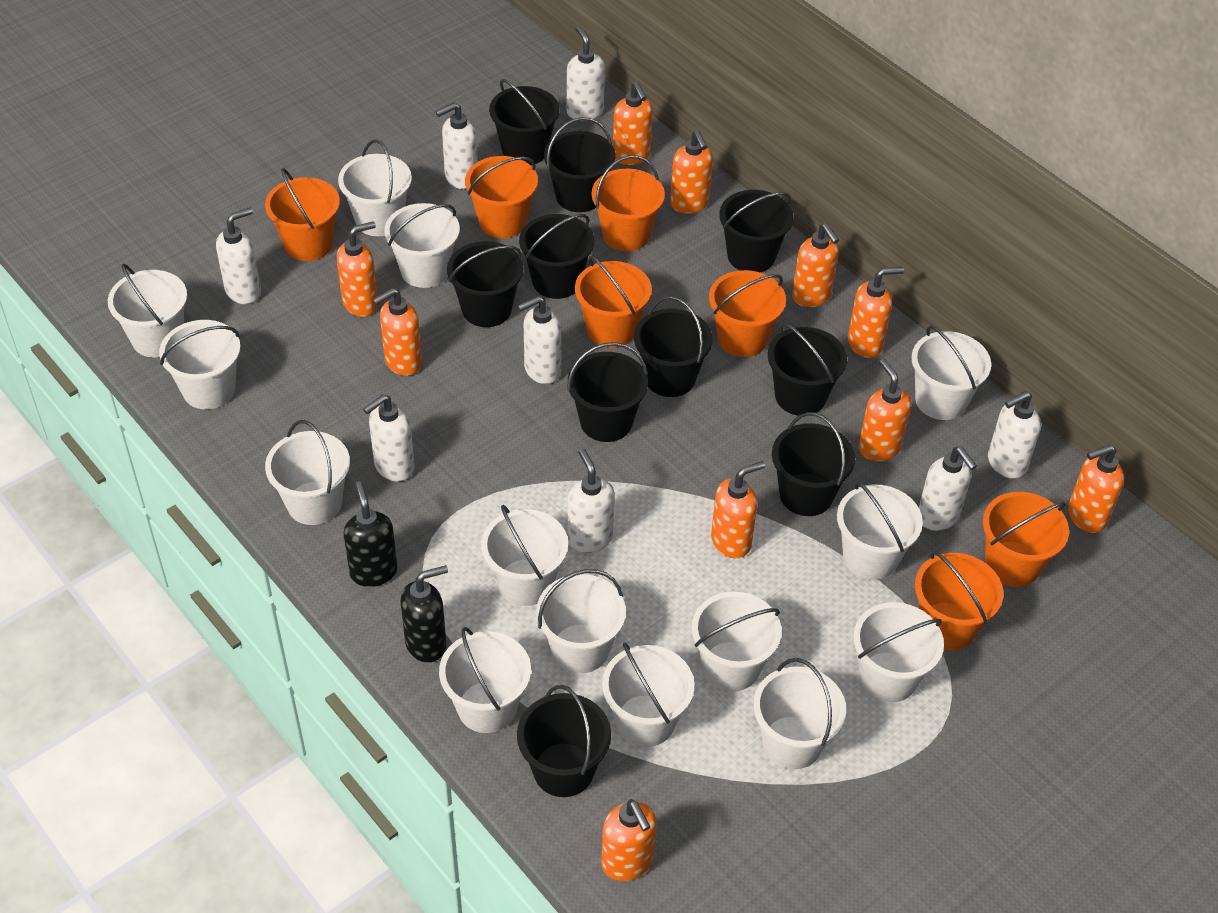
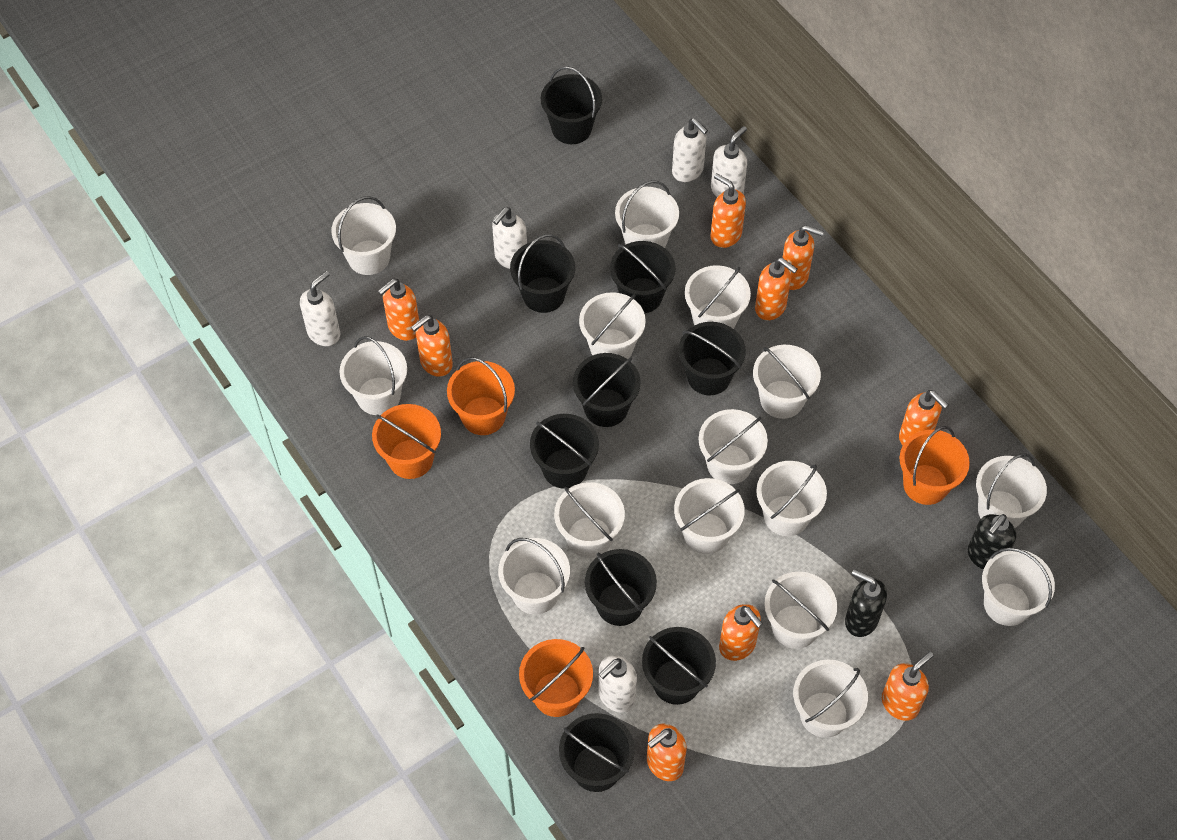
black bucket: 10 -> 9
orange bucket: 7 -> 4
orange soap dispenser: 10 -> 9
white bucket: 14 -> 15
white soap dispenser: 8 -> 5

